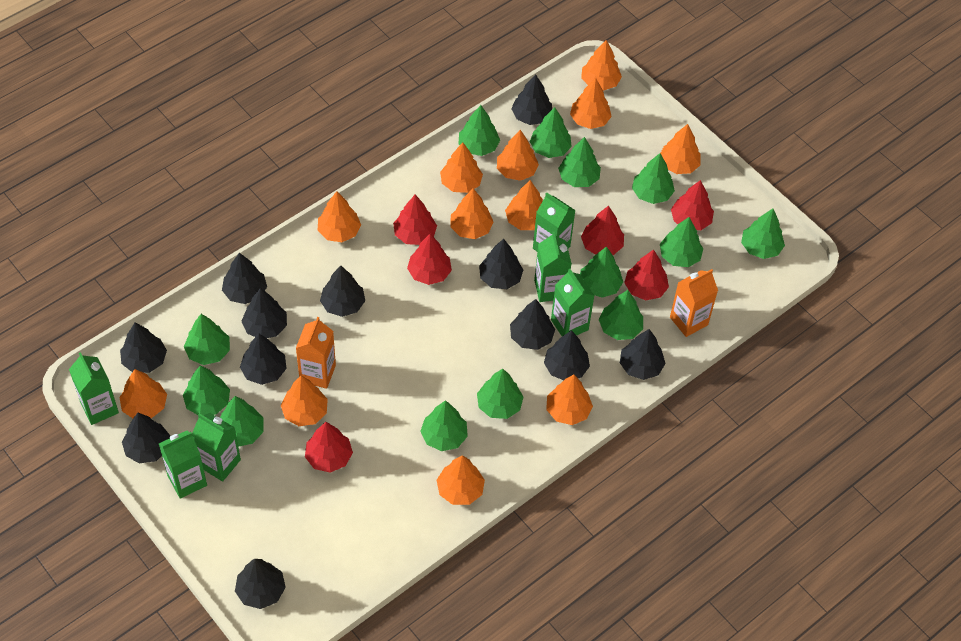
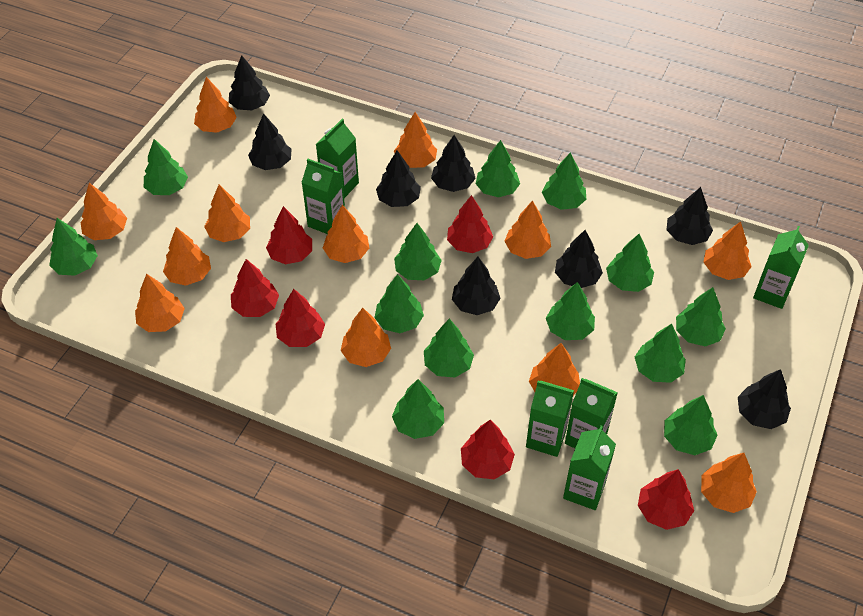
black tree: 12 -> 8
orange carton: 2 -> 0

